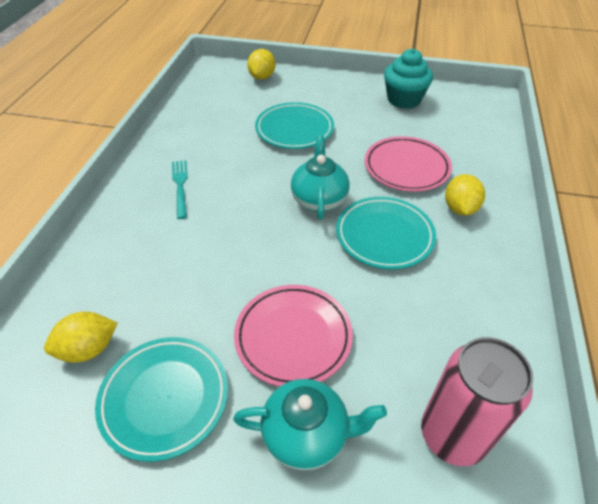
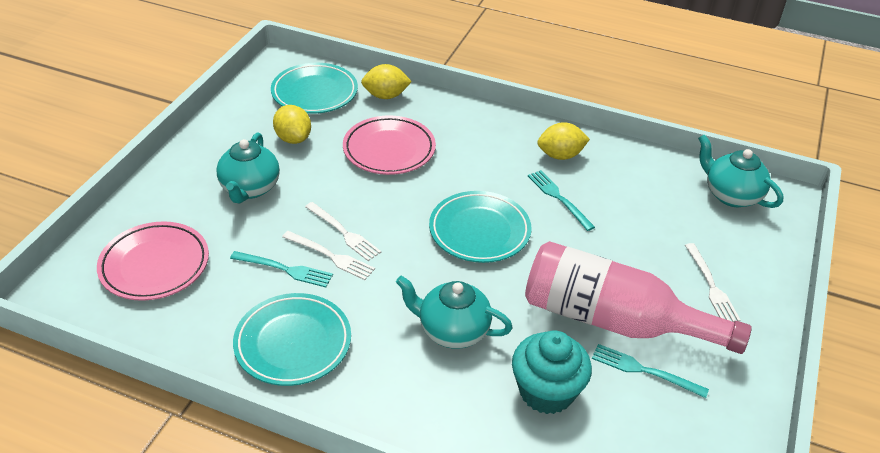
pink bottle: 0 -> 1
pink can: 1 -> 0
turquoise fork: 1 -> 3
turquoise teapot: 2 -> 3
white fork: 0 -> 3

